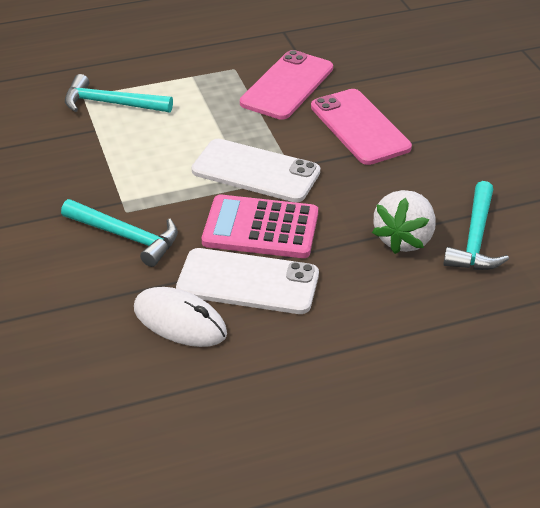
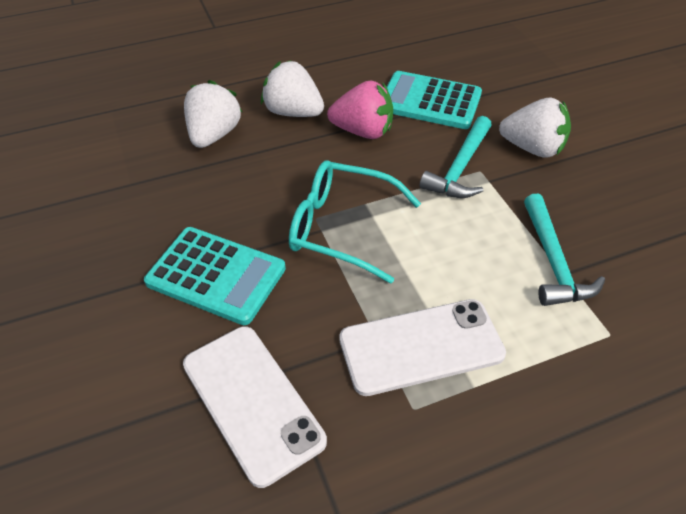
pink calculator: 1 -> 0
pink phone: 2 -> 0
pink strawberry: 0 -> 1
turquoise calculator: 0 -> 2
turquoise glasses: 0 -> 1
turquoise hammer: 3 -> 2
white mouse: 1 -> 0
white strawberry: 1 -> 3

